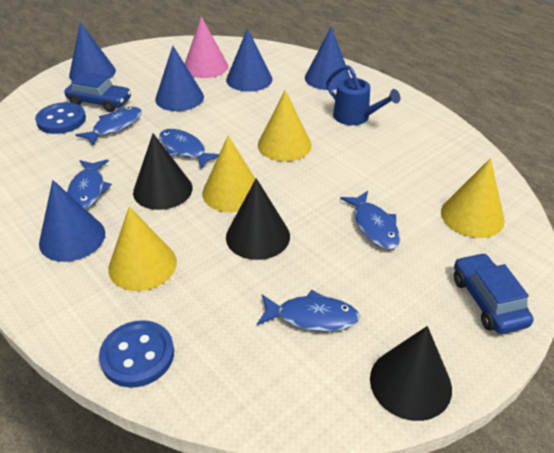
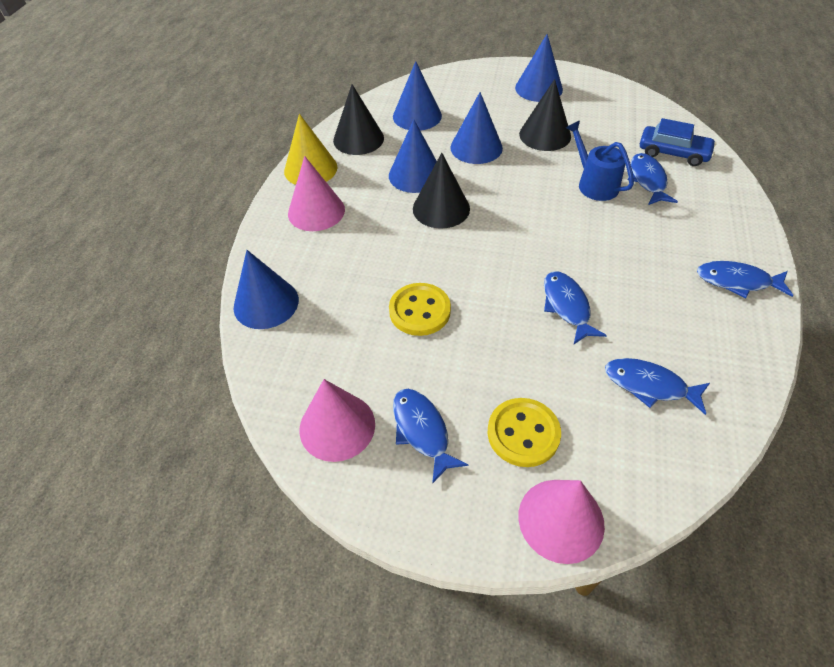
blue button: 2 -> 0
blue car: 2 -> 1
pink cone: 1 -> 3
yellow button: 0 -> 2
yellow cone: 4 -> 1

